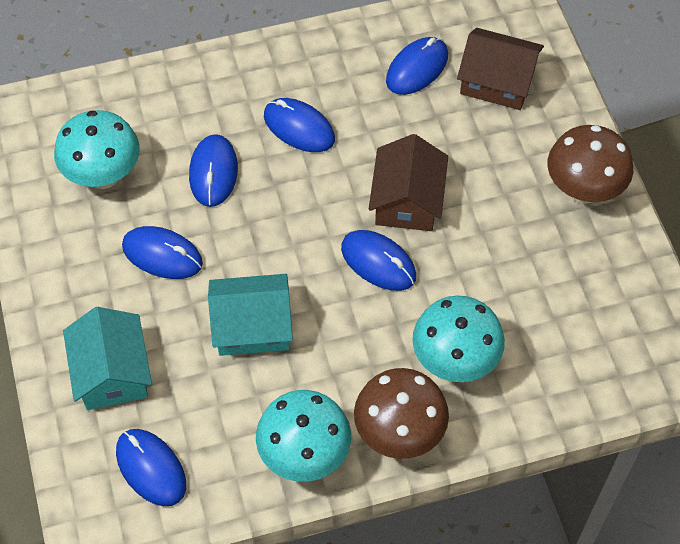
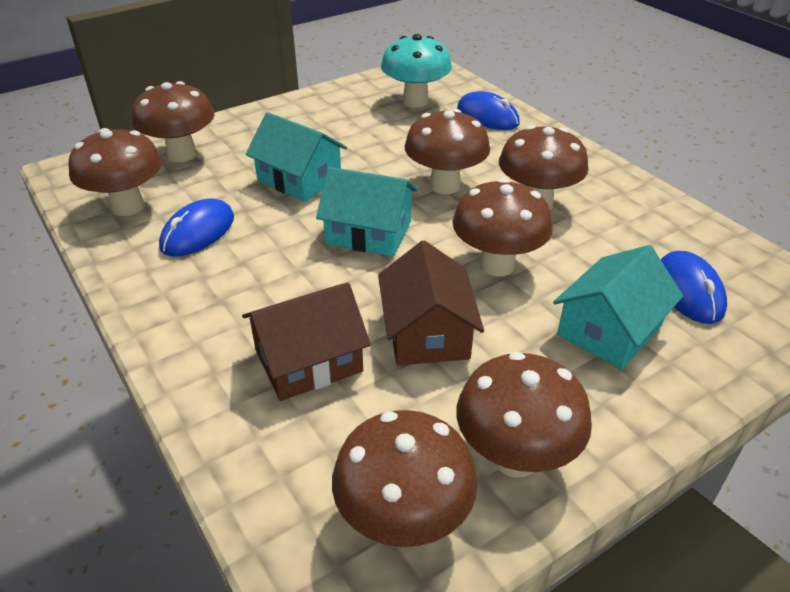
blue mouse: 6 -> 3
brown mushroom: 2 -> 7
turquoise house: 2 -> 3
turquoise mushroom: 3 -> 1

